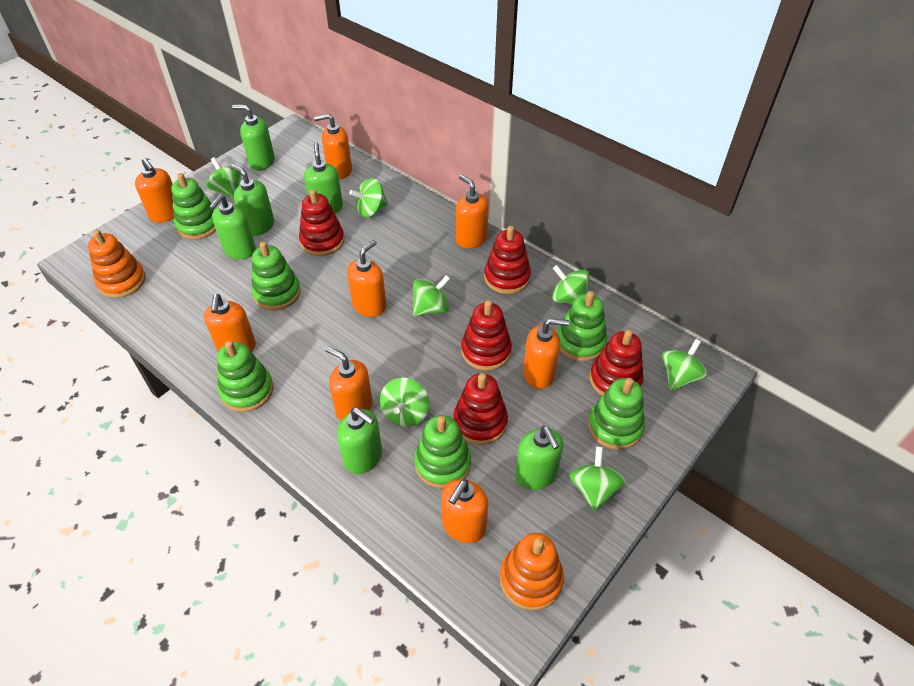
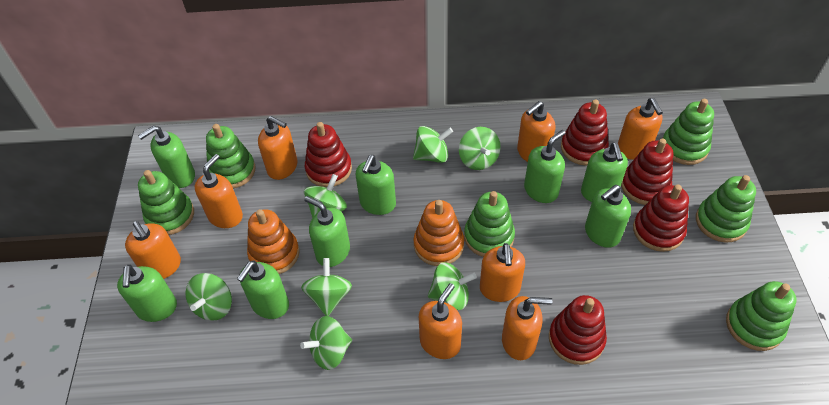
green soap dispenser: 6 -> 8

